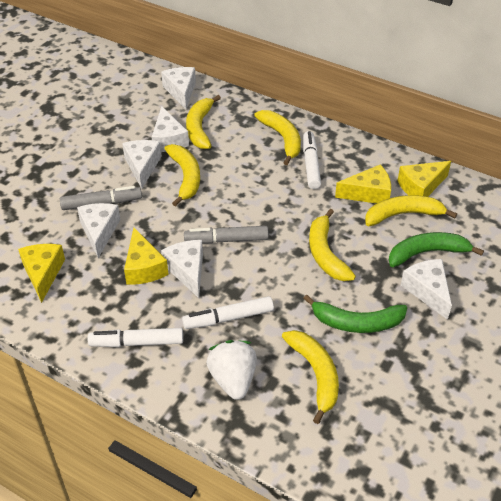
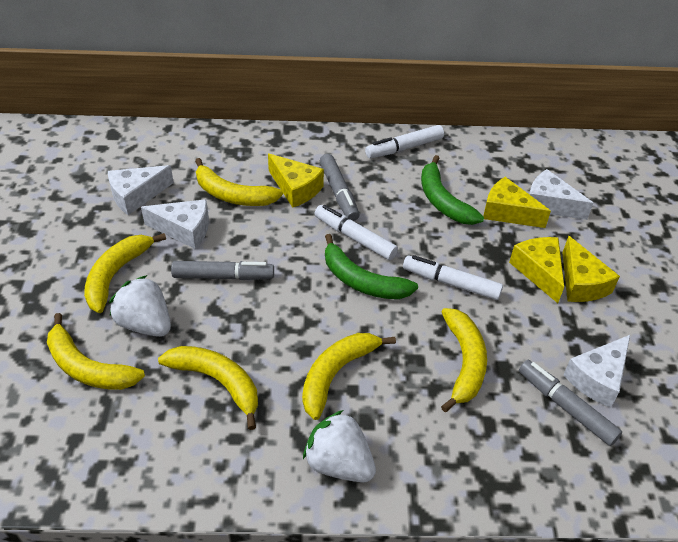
grey marker: 2 -> 3
white cheese: 6 -> 4
white strawberry: 1 -> 2

